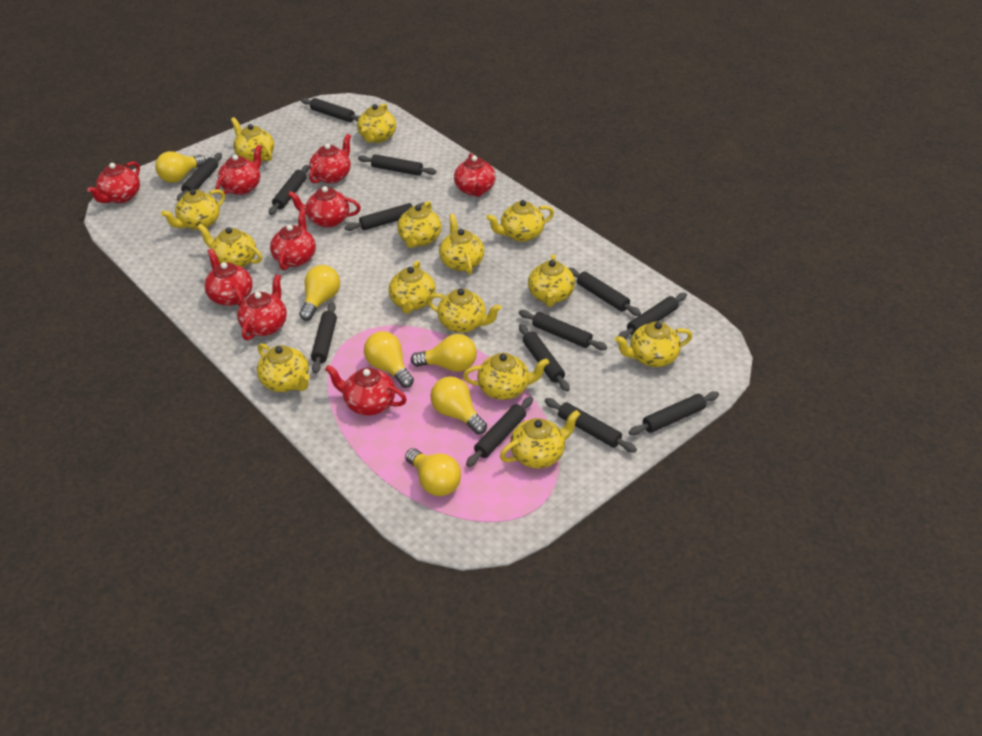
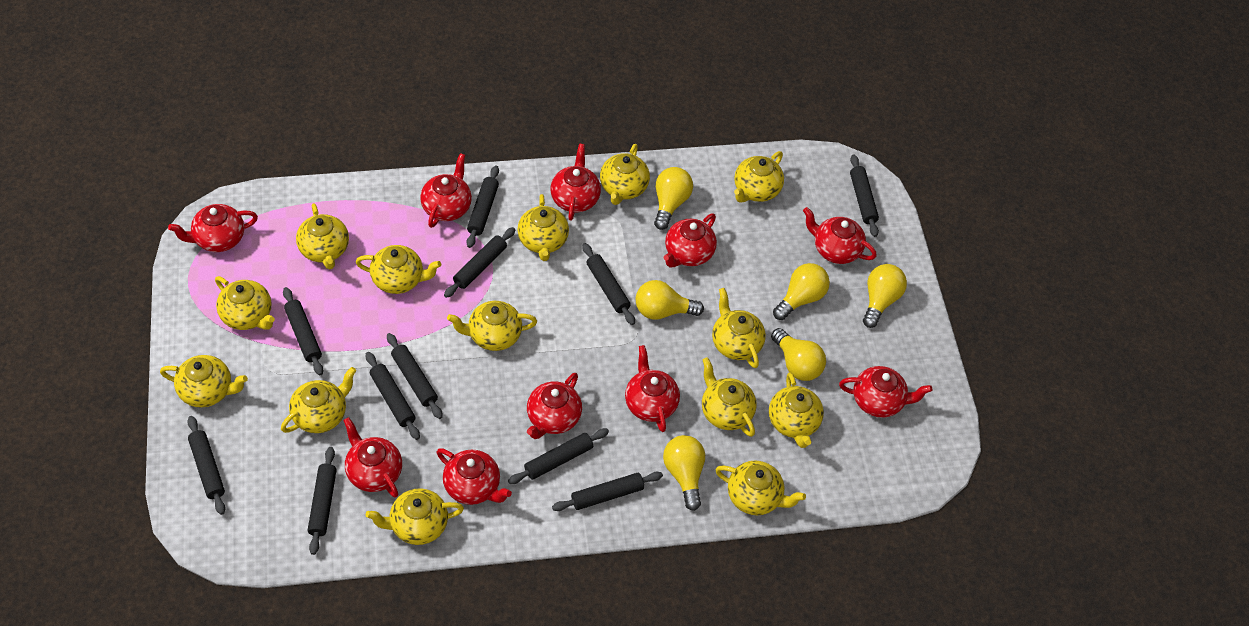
black rolling pin: 13 -> 11
red teapot: 9 -> 10

